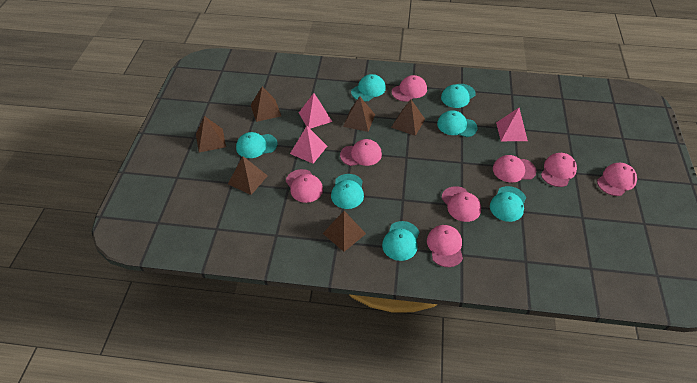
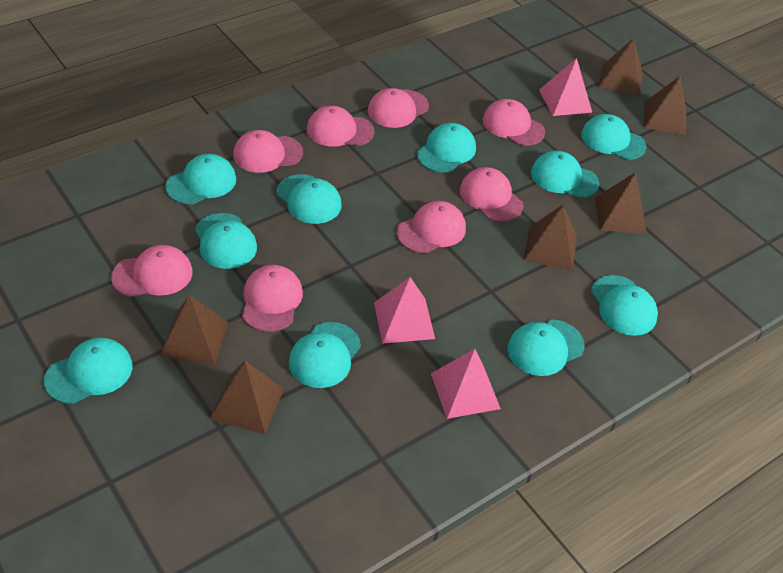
turquoise cap: 7 -> 10

